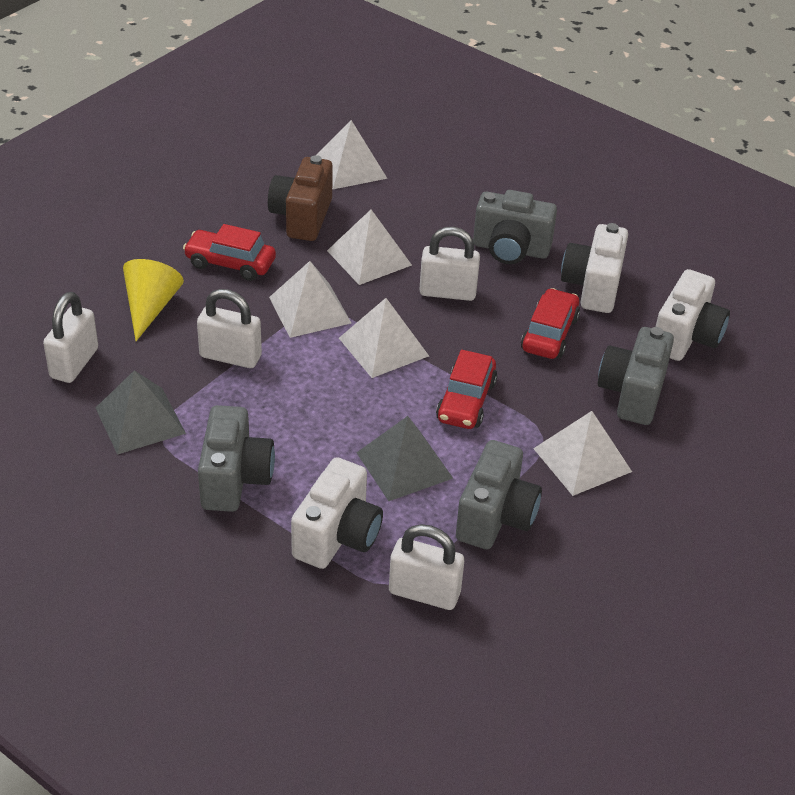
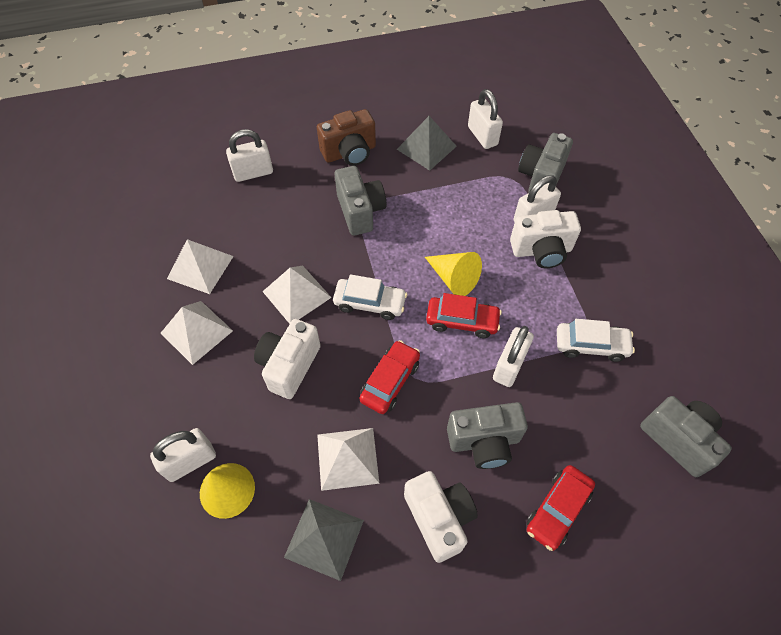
white car: 0 -> 2
white padlock: 4 -> 5
white pyramid: 5 -> 4
yellow cone: 1 -> 2

